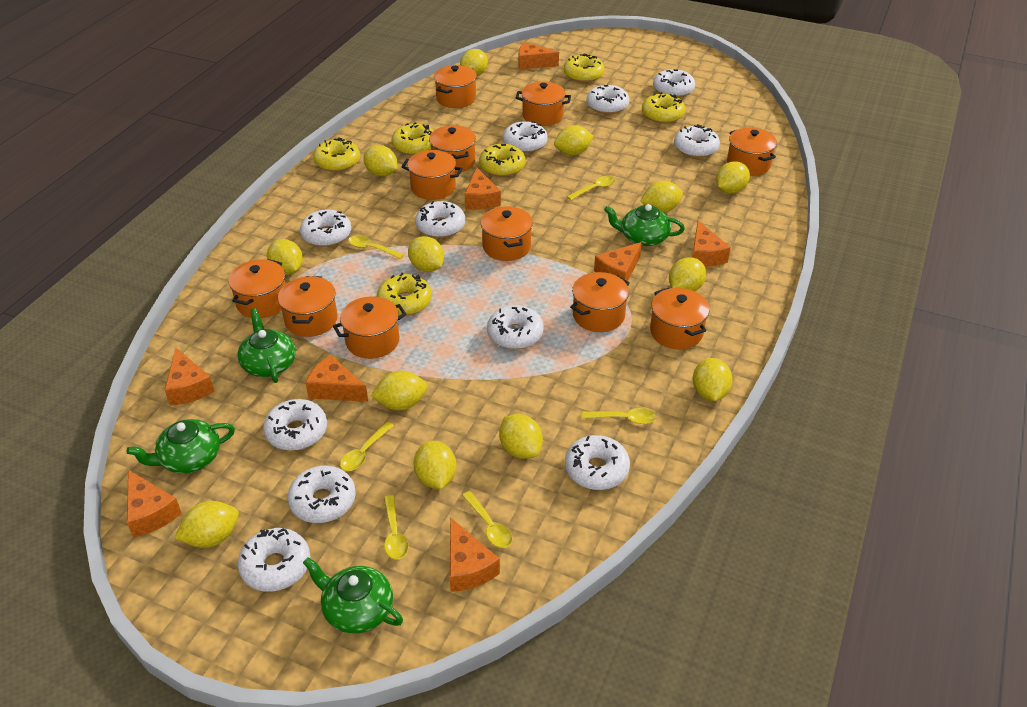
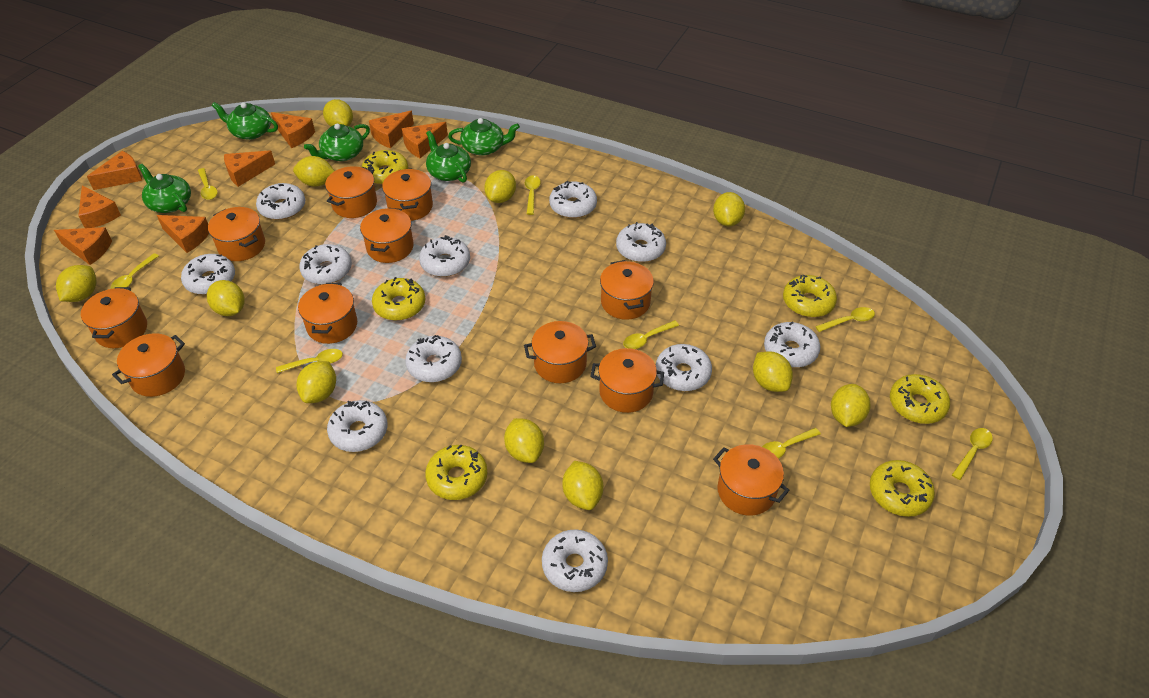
green teapot: 4 -> 5
yellow lemon: 13 -> 11
yellow spoon: 6 -> 8

